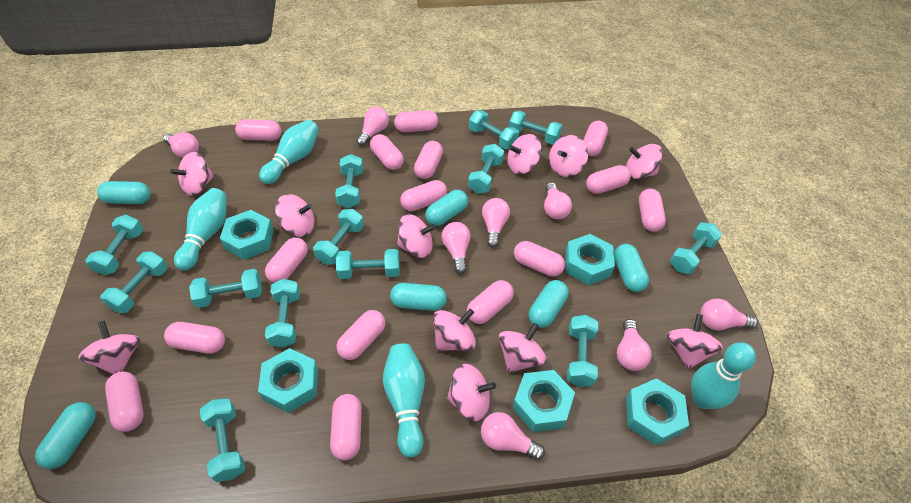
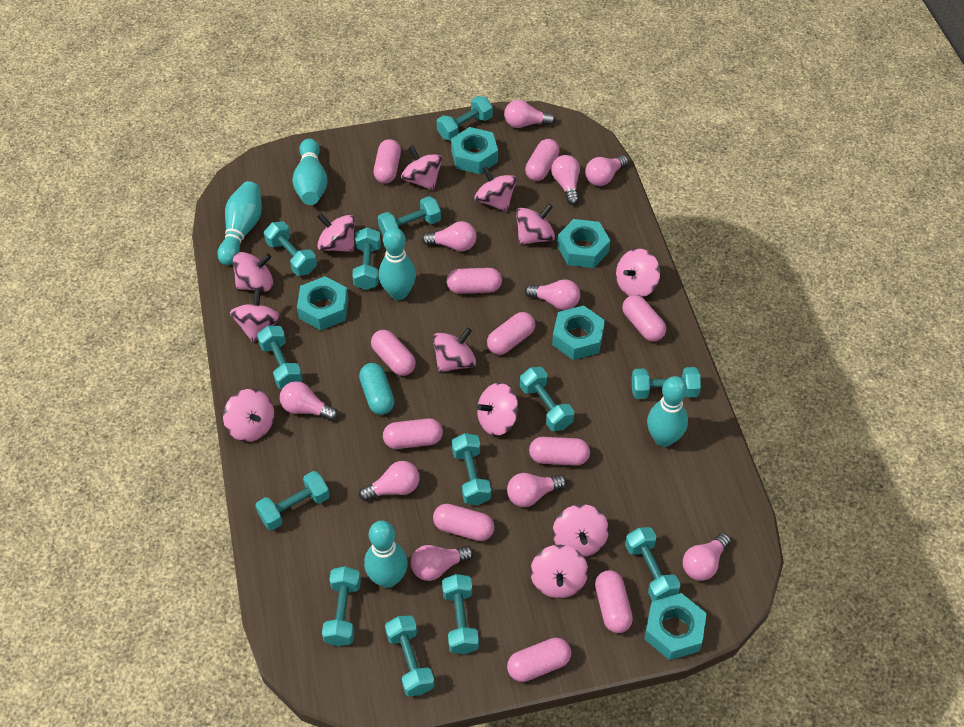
pink capsule: 15 -> 11
pink light bulb: 8 -> 10
pink spinning top: 11 -> 12
turquoise bowling pin: 4 -> 5
turquoise capsule: 6 -> 1

